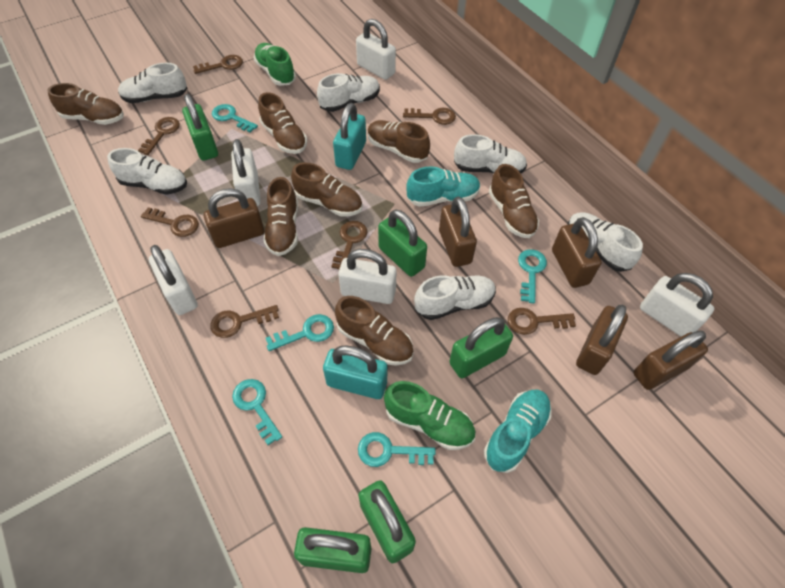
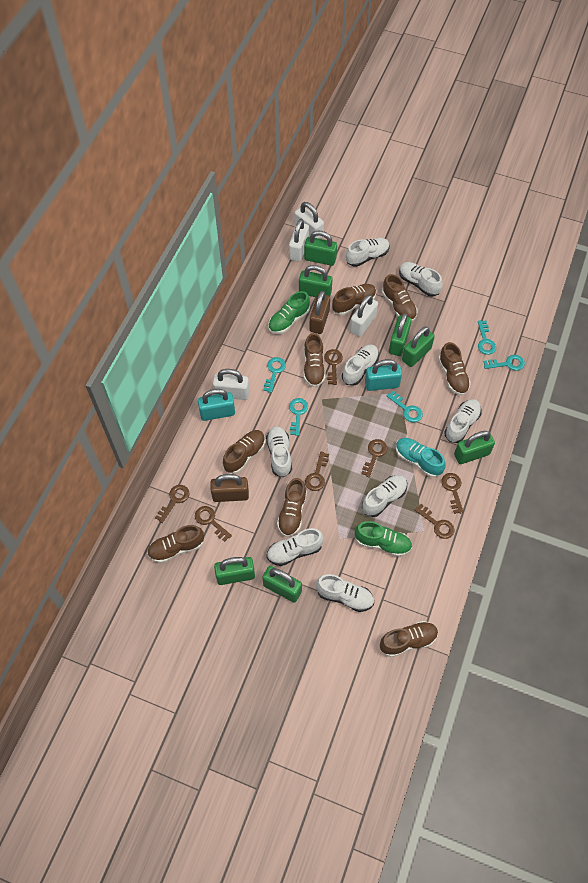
brown padlock: 5 -> 2
brown shoe: 7 -> 8
green padlock: 5 -> 7
turquoise shoe: 2 -> 1
white padlock: 5 -> 4
white shoe: 6 -> 8

